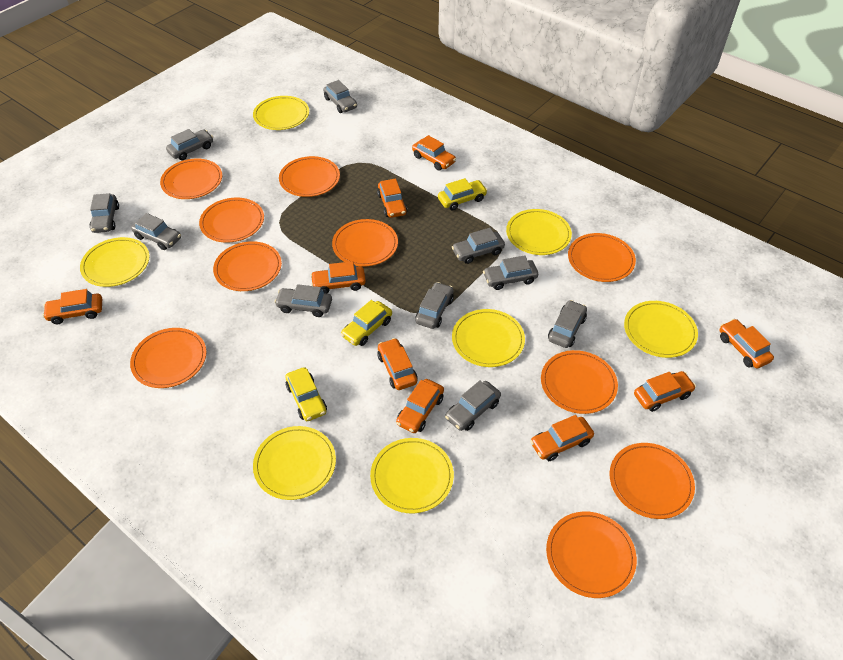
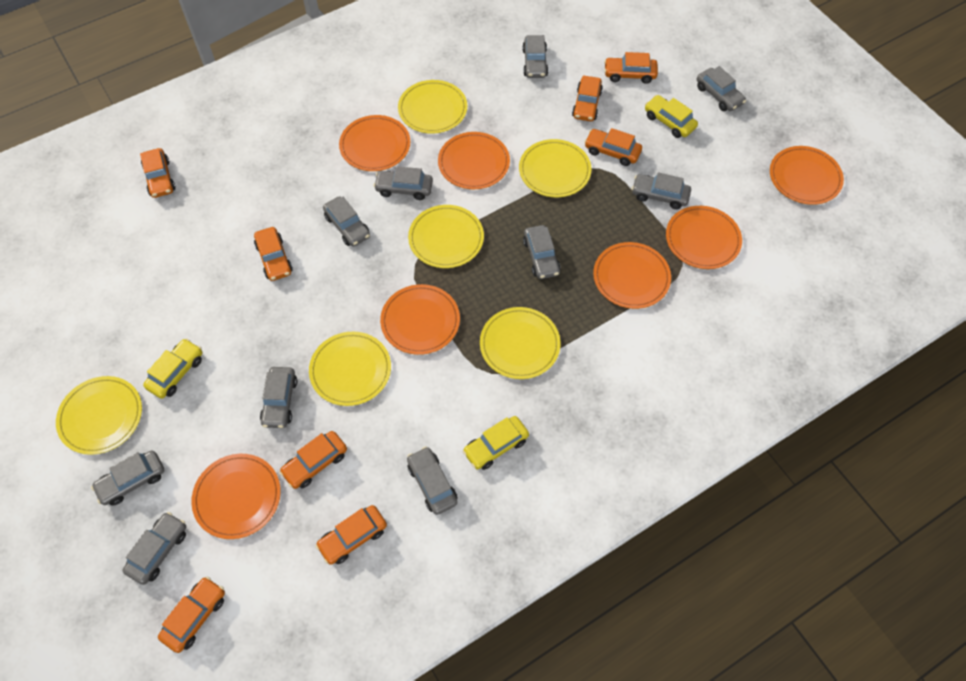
orange car: 9 -> 8
orange plate: 10 -> 7
yellow plate: 7 -> 6

